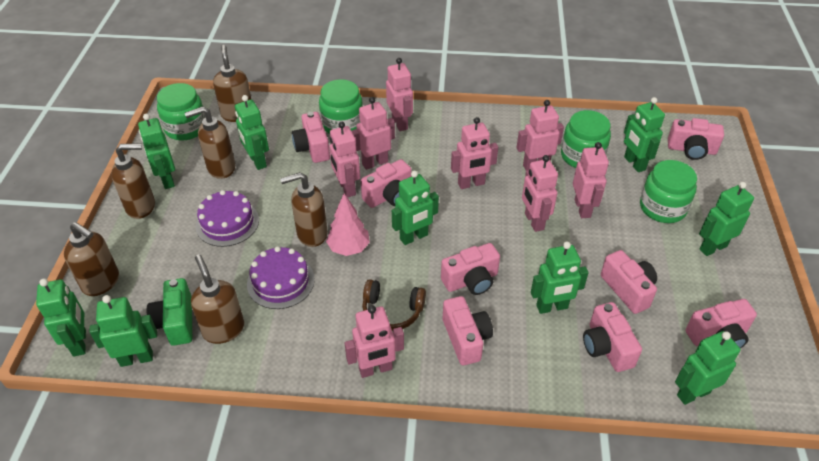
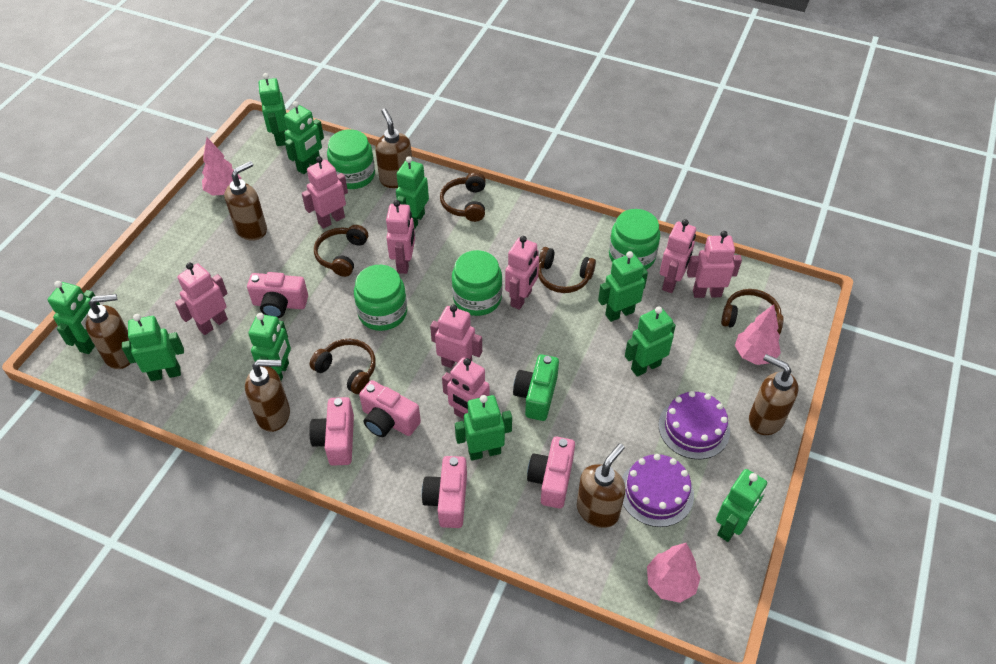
brown headphones: 1 -> 5
green robot: 9 -> 10
pink camera: 8 -> 5
pink tree: 1 -> 3

